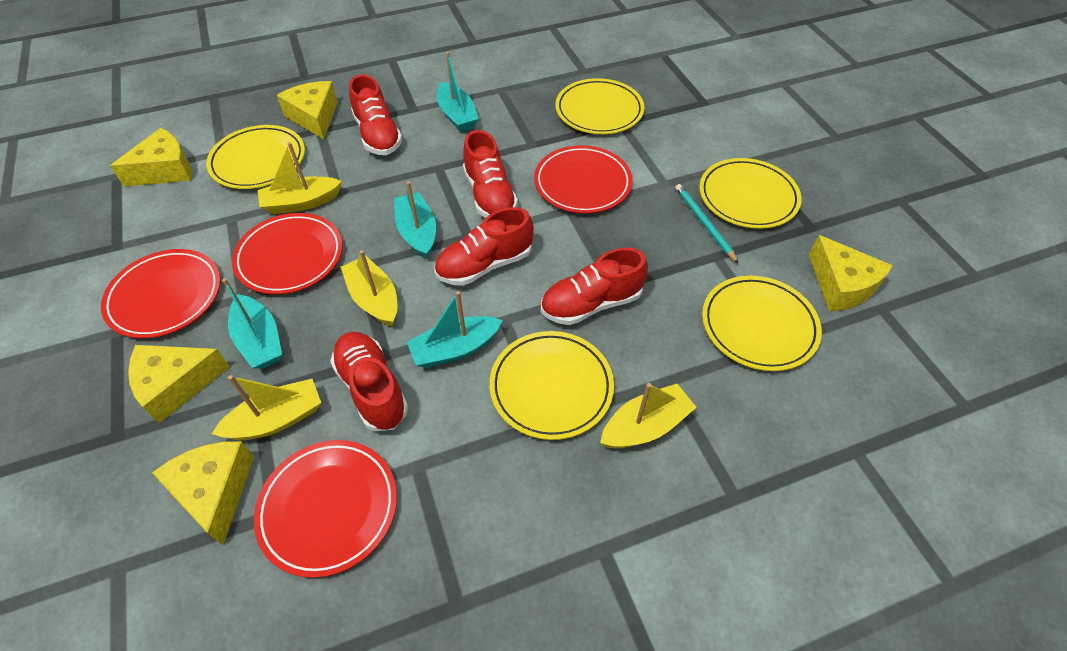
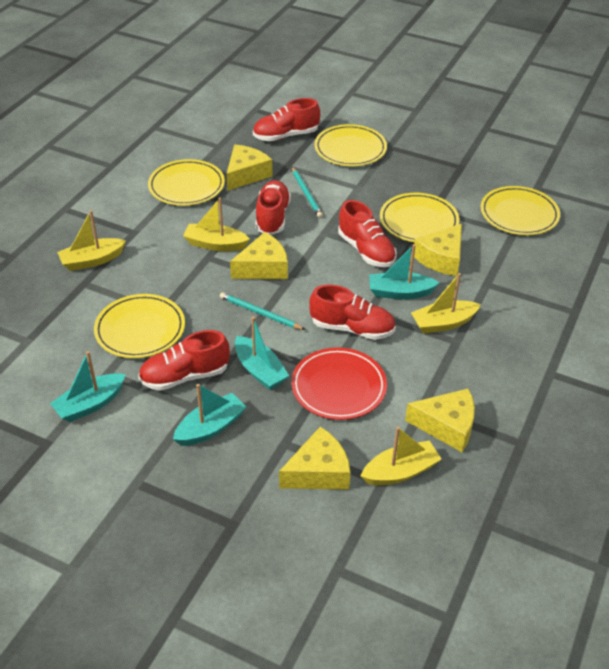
red plate: 4 -> 1
turquoise pencil: 1 -> 2

